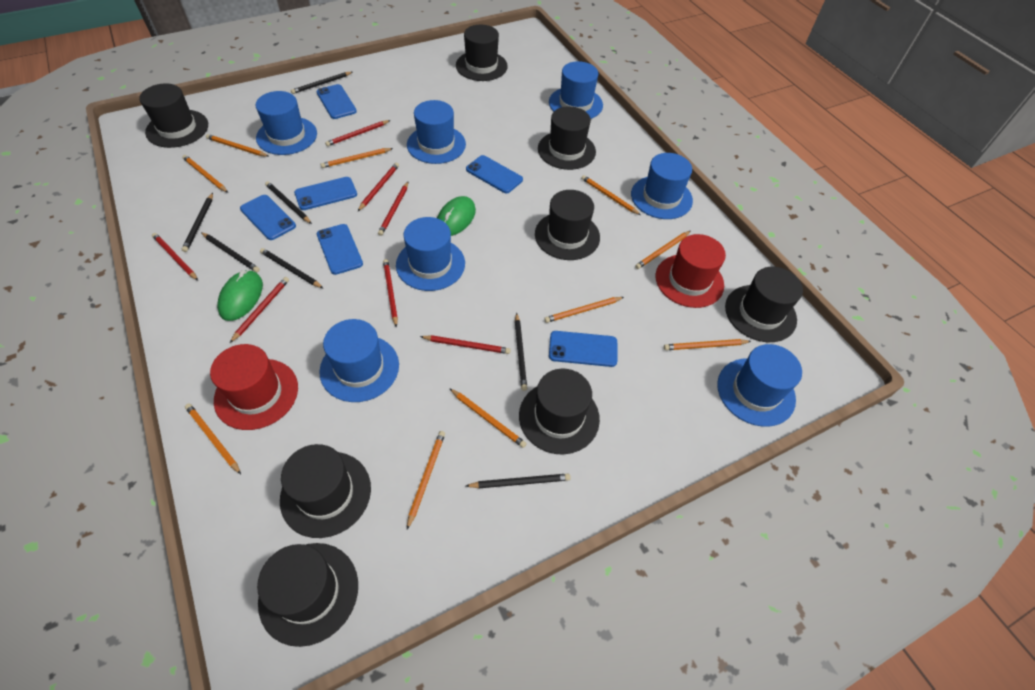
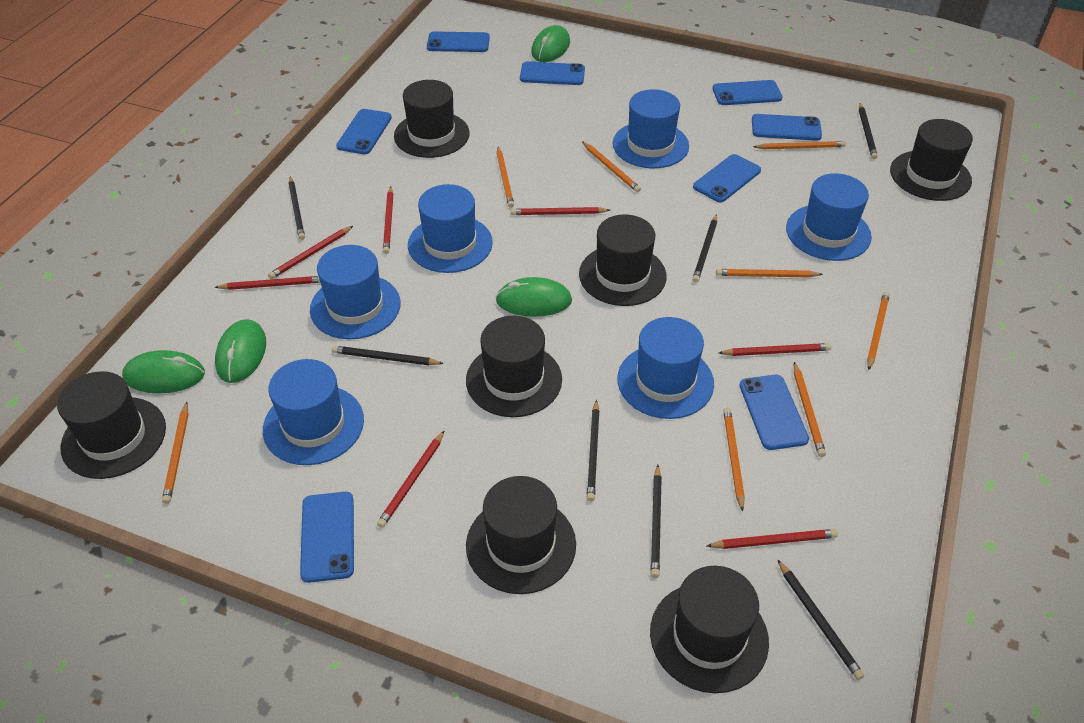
black hat: 8 -> 7
blue hat: 7 -> 6
blue phone: 6 -> 8
green mouse: 2 -> 4
orange pencil: 10 -> 8
red hat: 2 -> 0

